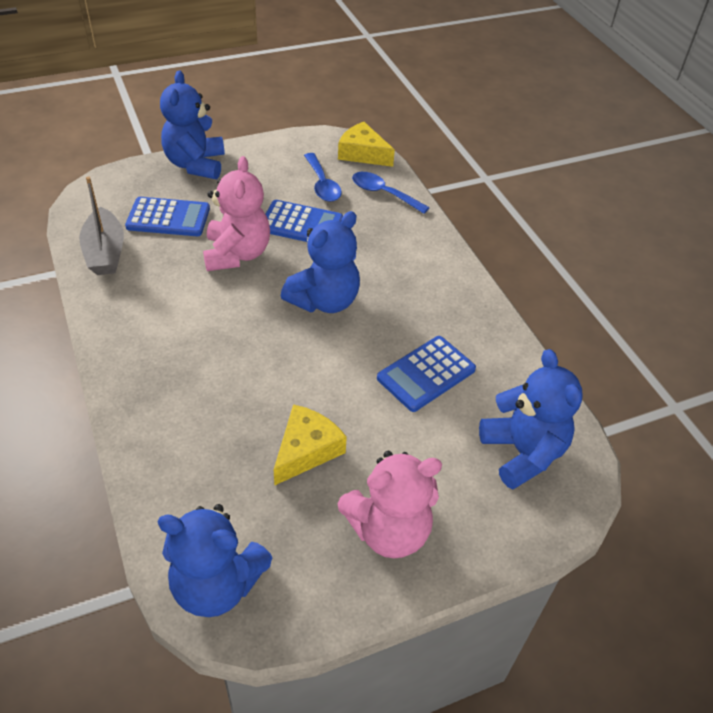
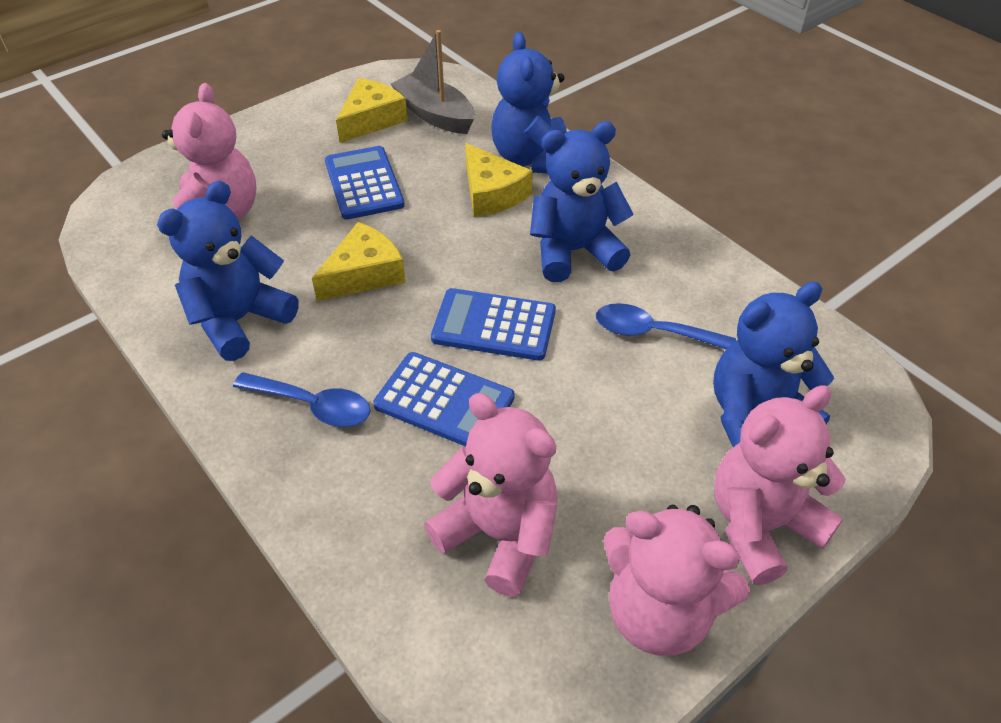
pink teddy bear: 2 -> 4
yellow cheese: 2 -> 3

